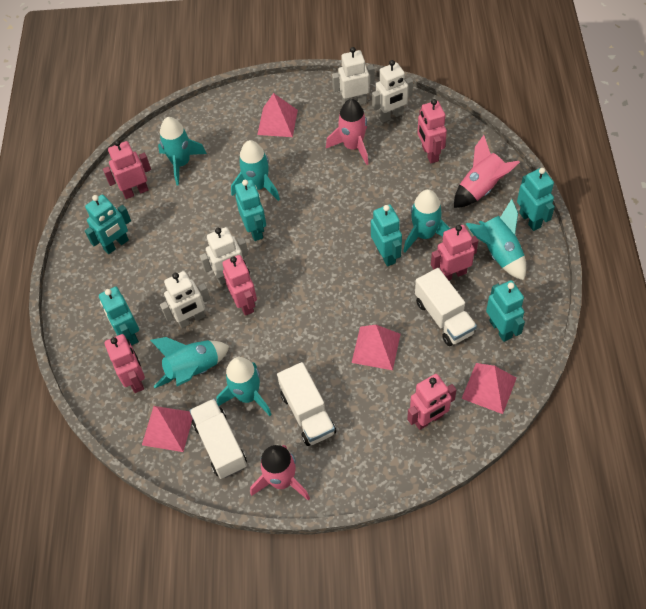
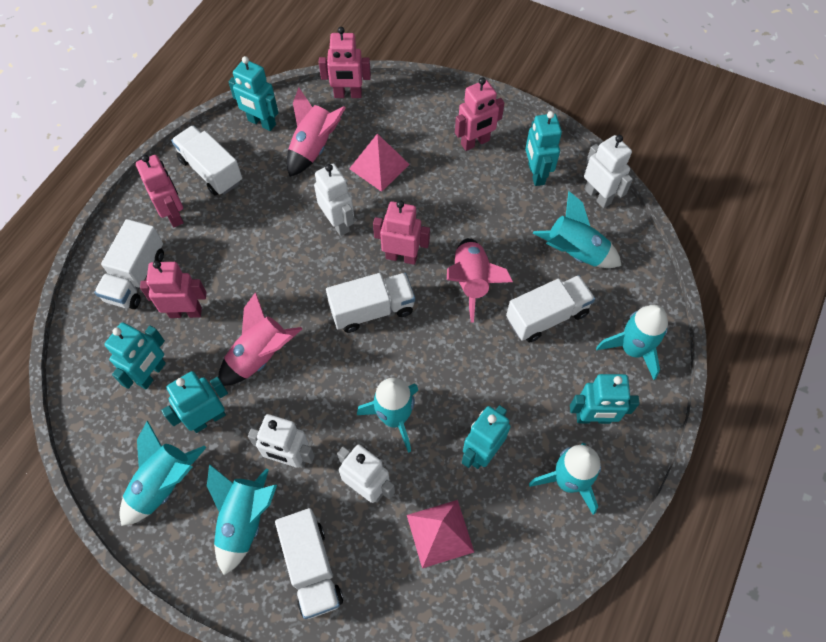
pink pyramid: 4 -> 2
pink robot: 6 -> 5
white truck: 3 -> 5

